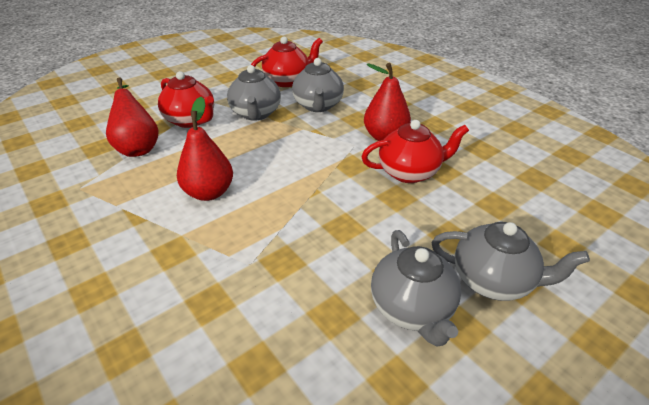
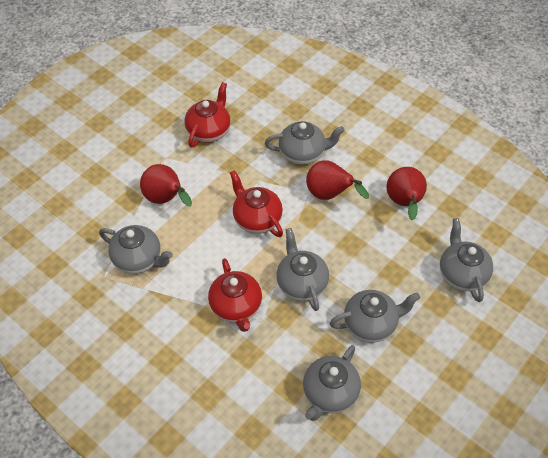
grey teapot: 4 -> 6

